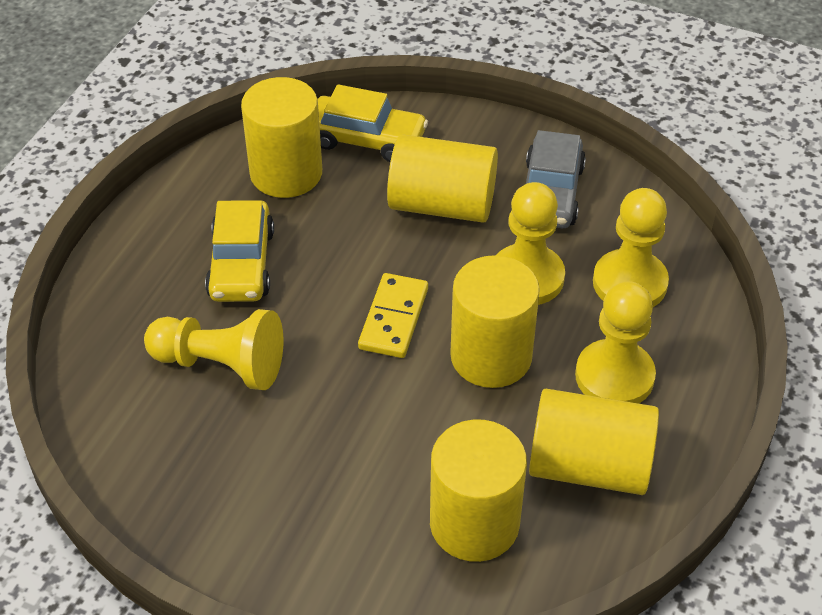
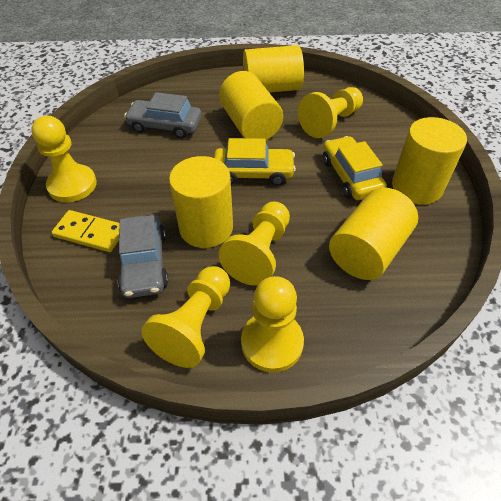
grey car: 1 -> 2
yellow pawn: 4 -> 5

